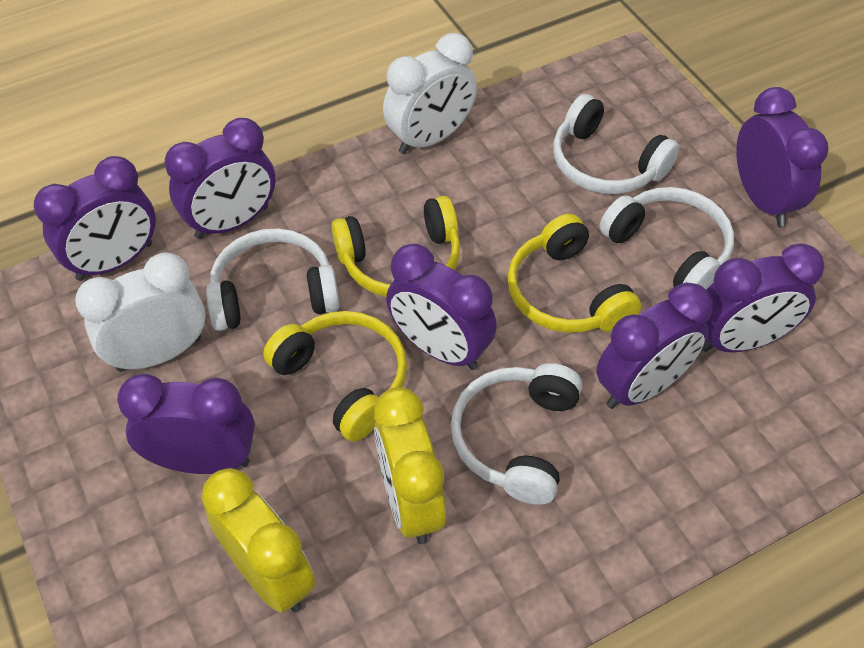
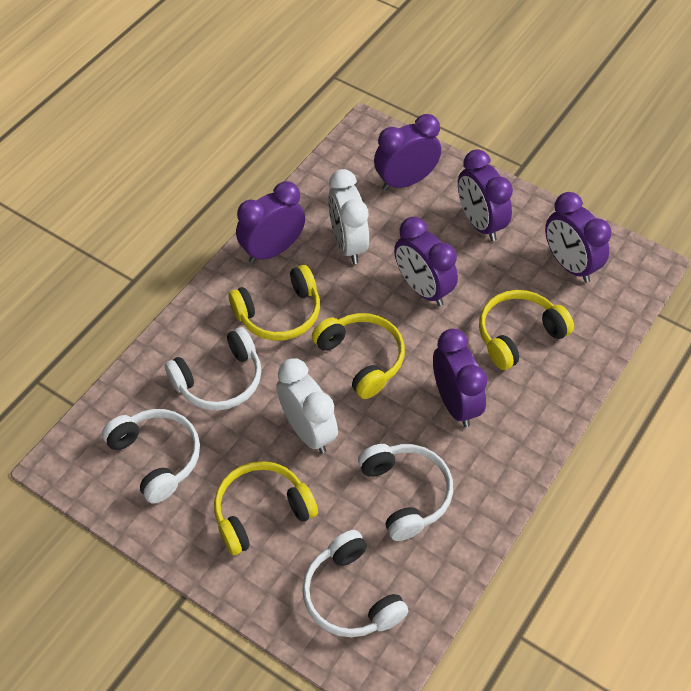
purple clock: 7 -> 6
yellow clock: 2 -> 0
yellow headphones: 3 -> 4

